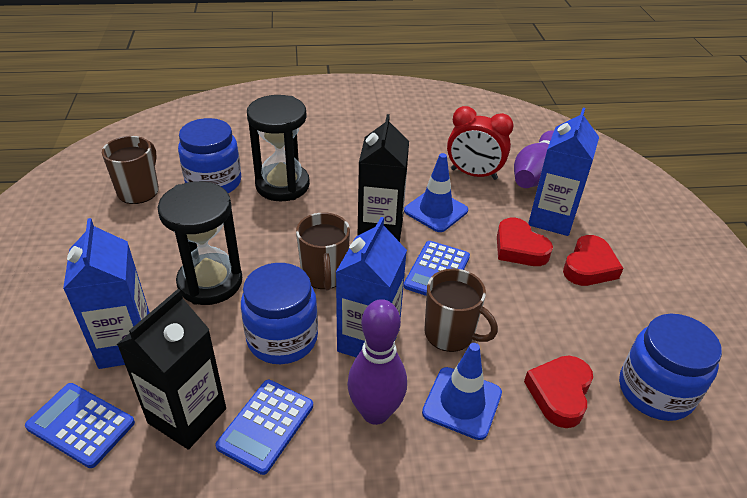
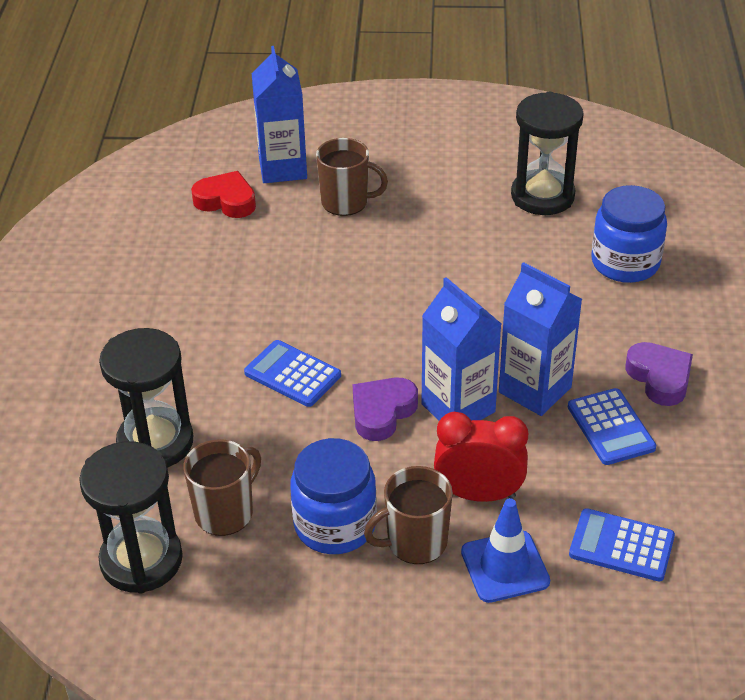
black carton: 2 -> 0
black hourglass: 2 -> 3
blue jar: 3 -> 2
blue traffic cone: 2 -> 1
purple bowling pin: 2 -> 0
purple heart: 0 -> 2
red heart: 3 -> 1

